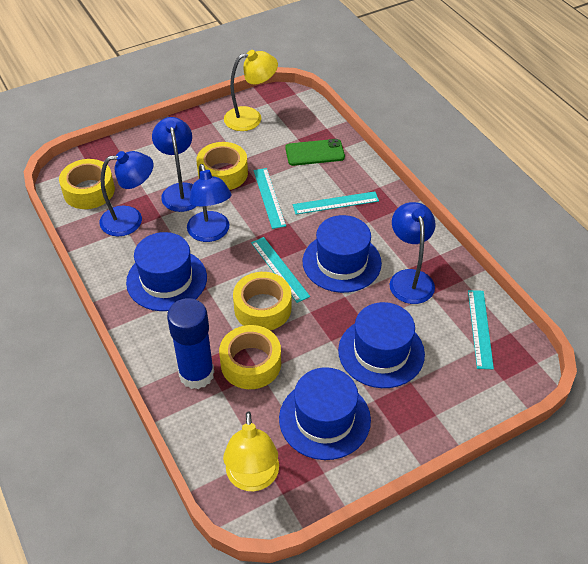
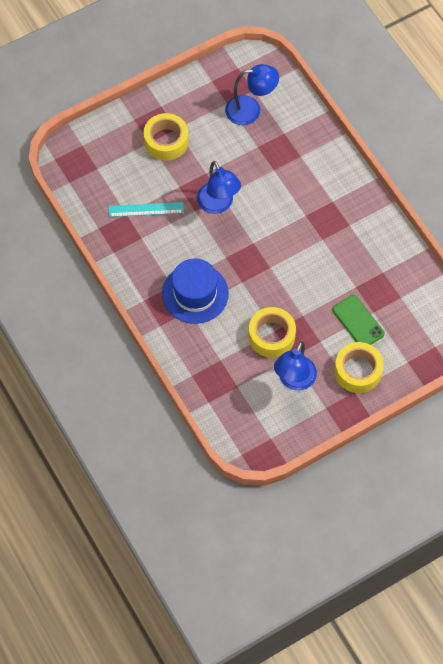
blue glue stick: 1 -> 0
blue hat: 4 -> 1
blue lamp: 4 -> 3
turquoise ruler: 4 -> 1
yellow lamp: 2 -> 0
yellow tape: 4 -> 3

